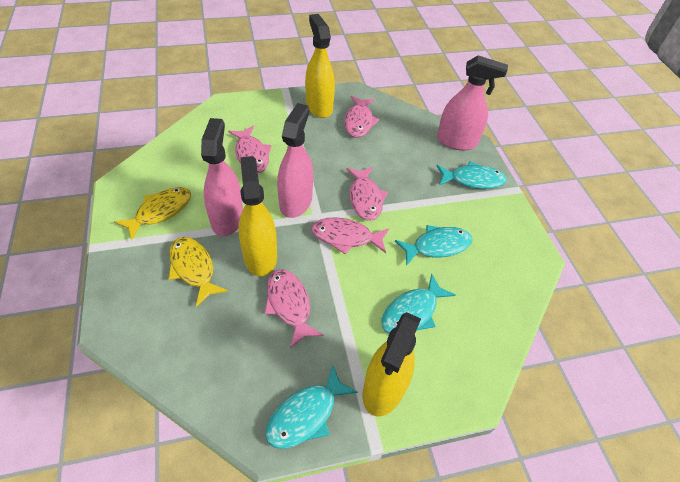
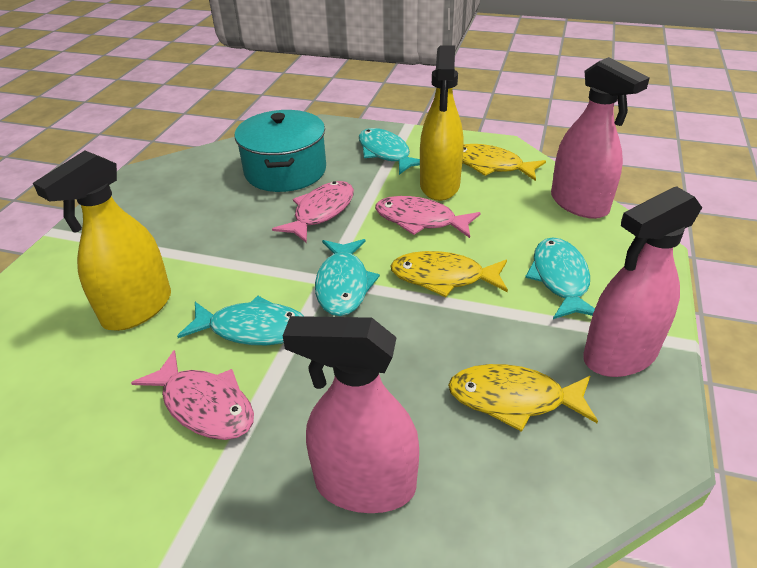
pink fish: 5 -> 3
turquoise pot: 0 -> 1
yellow fish: 2 -> 3
yellow spray bottle: 3 -> 2

